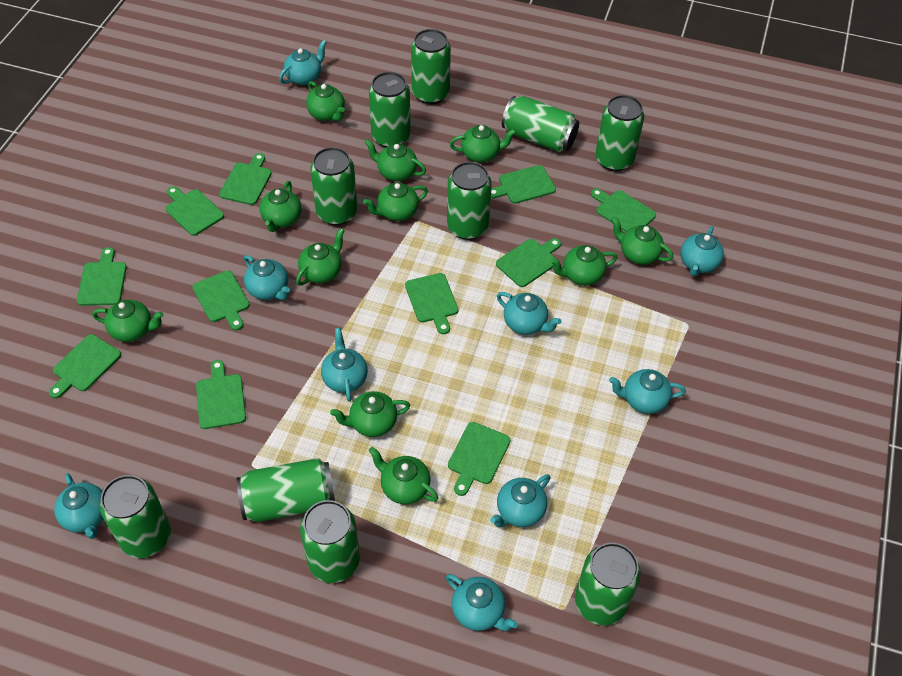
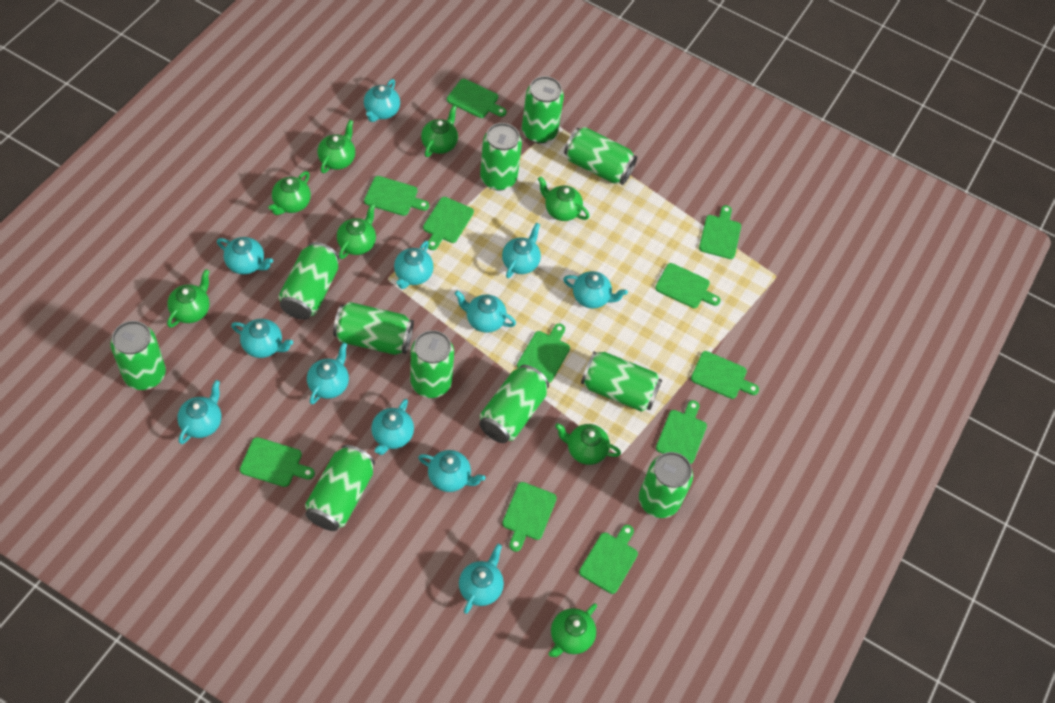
green can: 10 -> 11
green teapot: 11 -> 8
turquoise teapot: 9 -> 12

